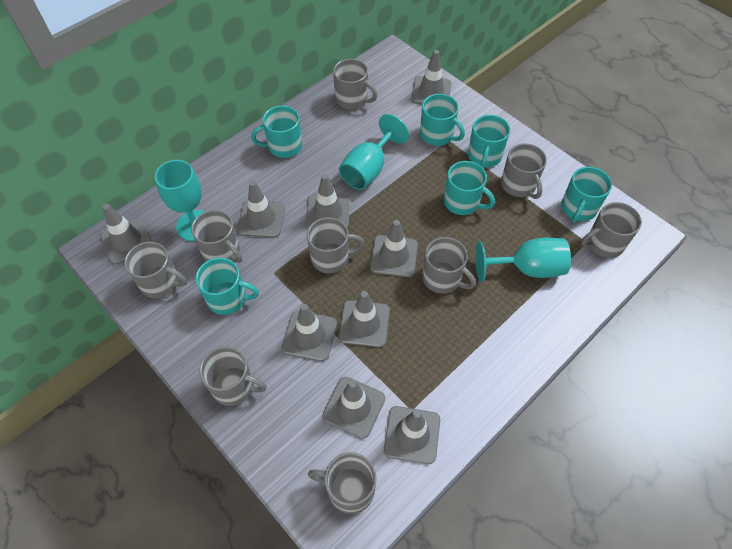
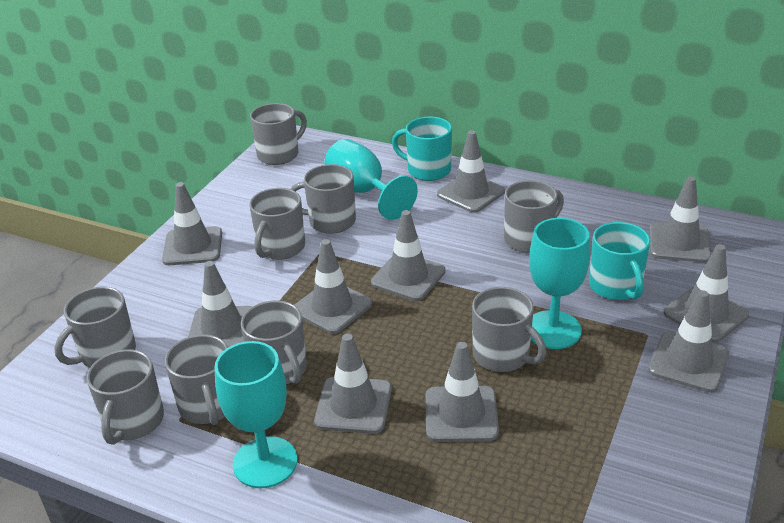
grey traffic cone: 9 -> 10
turquoise mug: 6 -> 2

